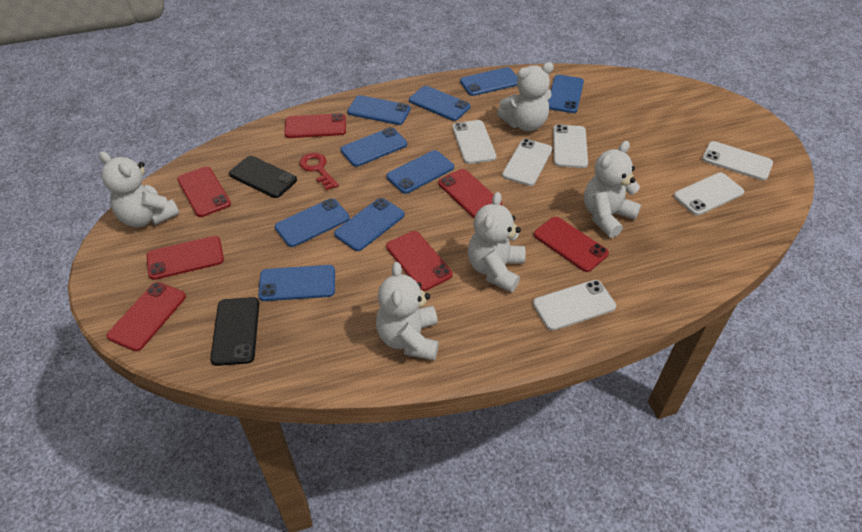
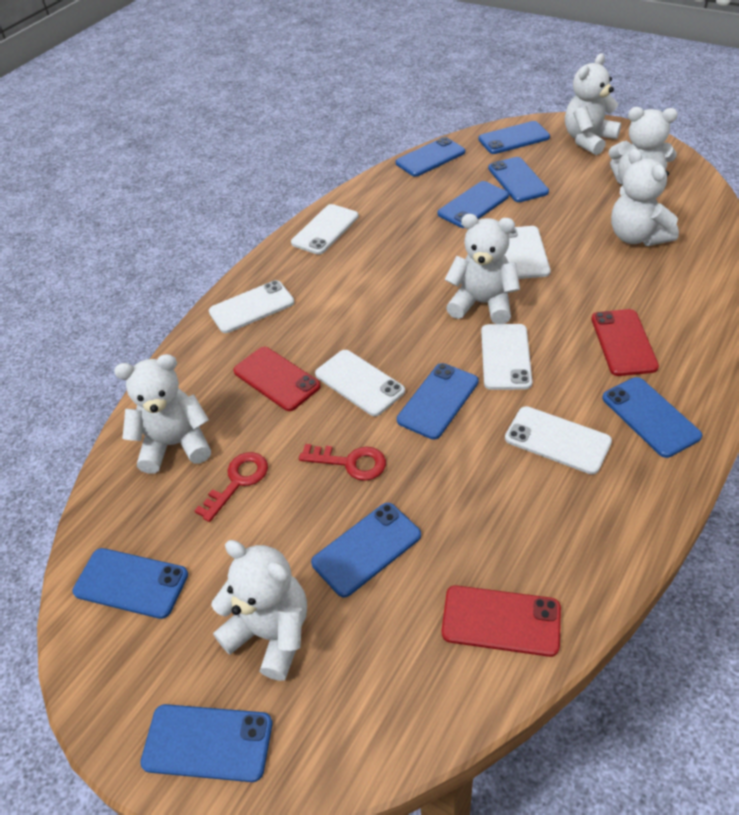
black phone: 2 -> 0
red key: 1 -> 2
red phone: 7 -> 3
white teddy bear: 5 -> 6

